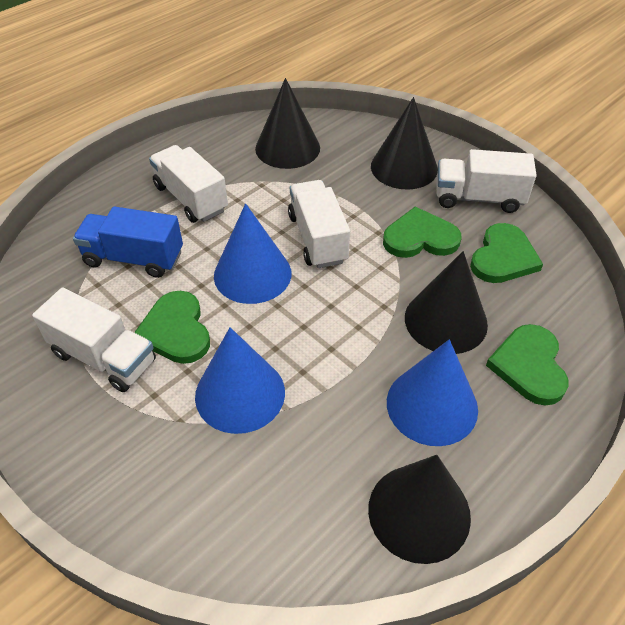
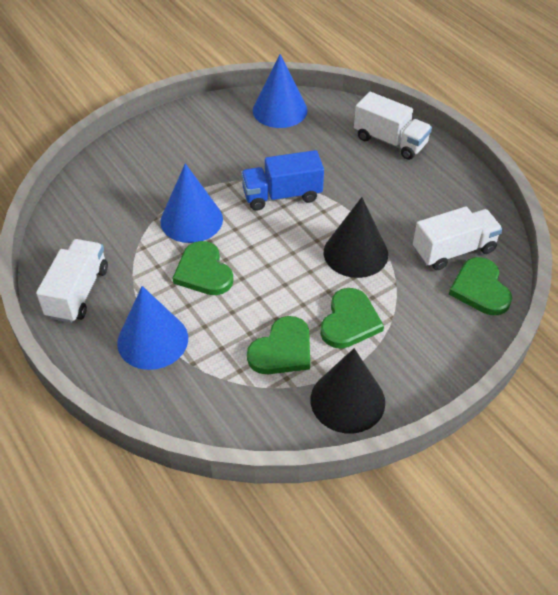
black cone: 4 -> 2
white truck: 4 -> 3

